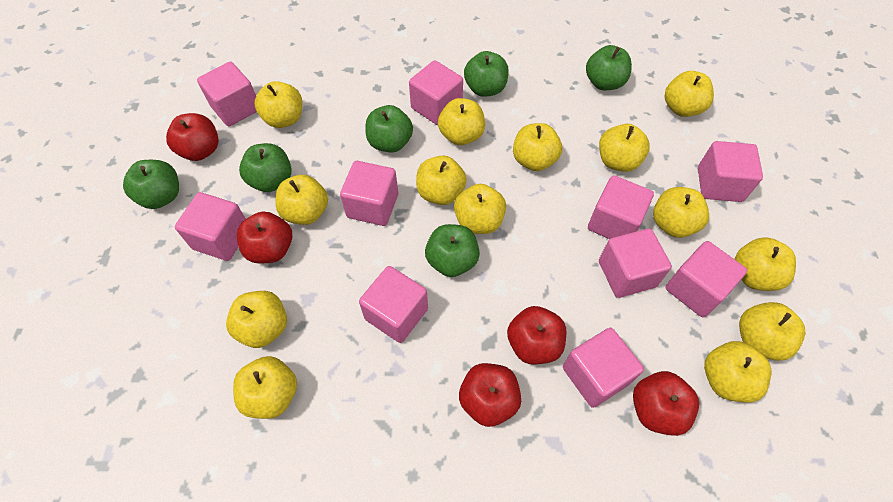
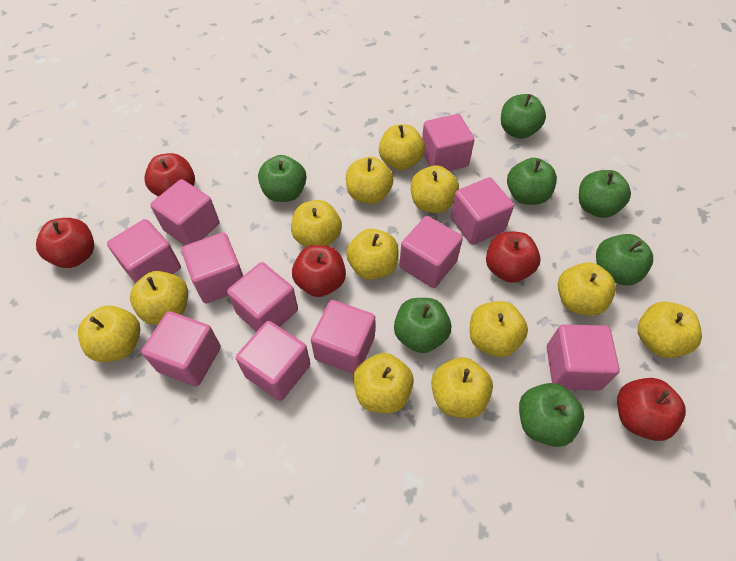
green apple: 6 -> 7
pink cube: 10 -> 11
yellow apple: 14 -> 12

